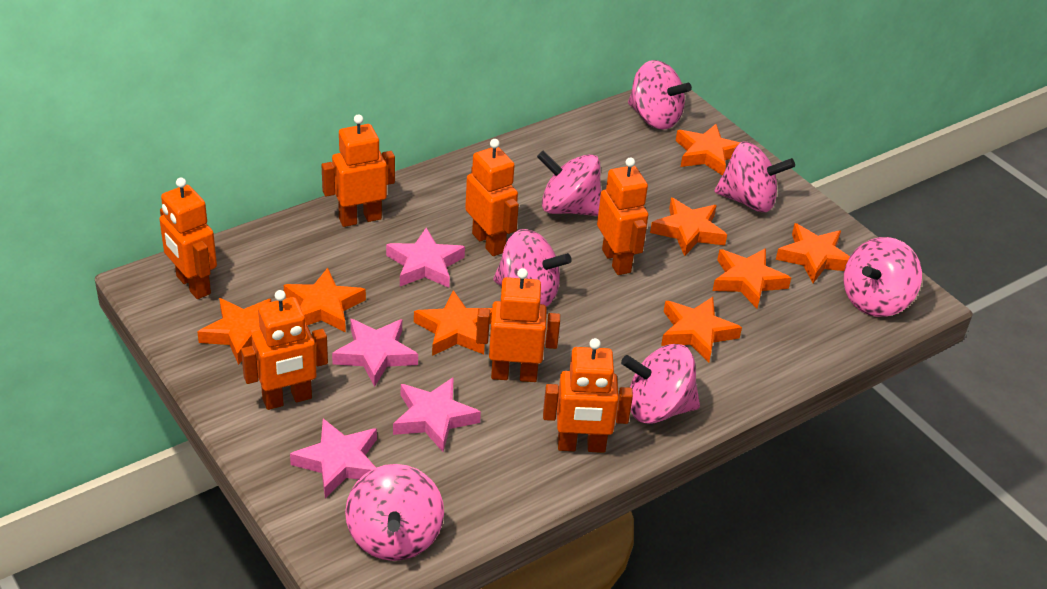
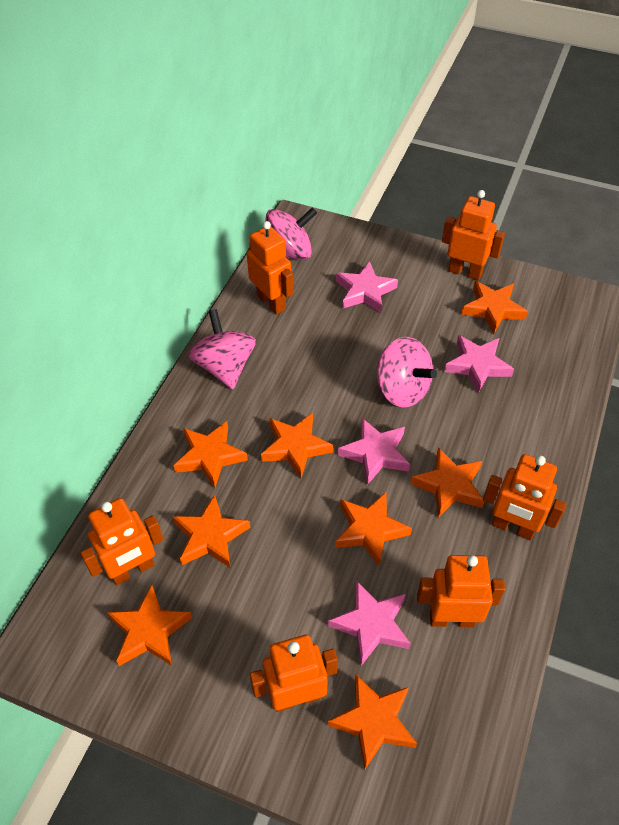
orange robot: 7 -> 6
pink spinning top: 7 -> 3

